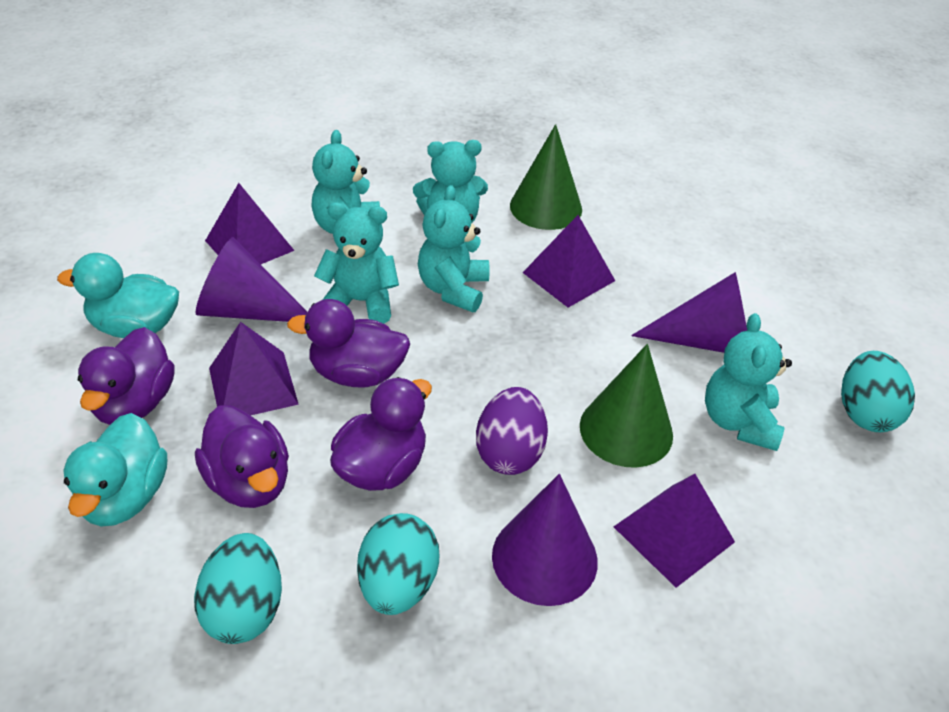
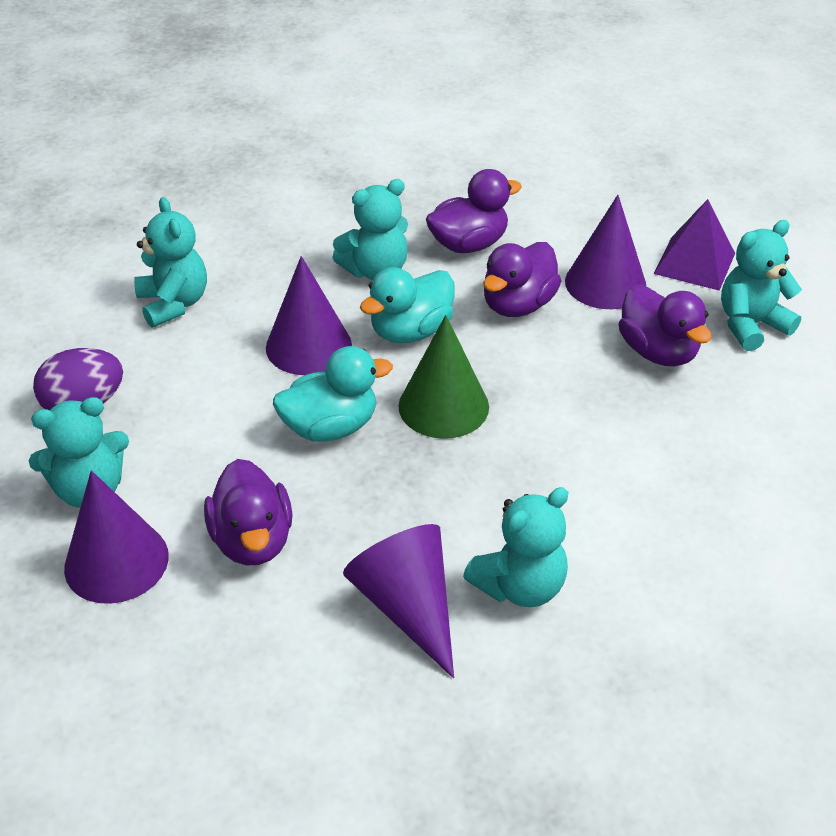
green cone: 2 -> 1
purple cone: 3 -> 4
purple pyramid: 4 -> 1
turquoise egg: 3 -> 0

